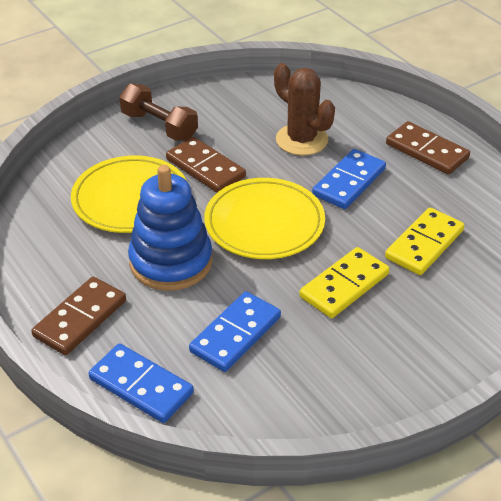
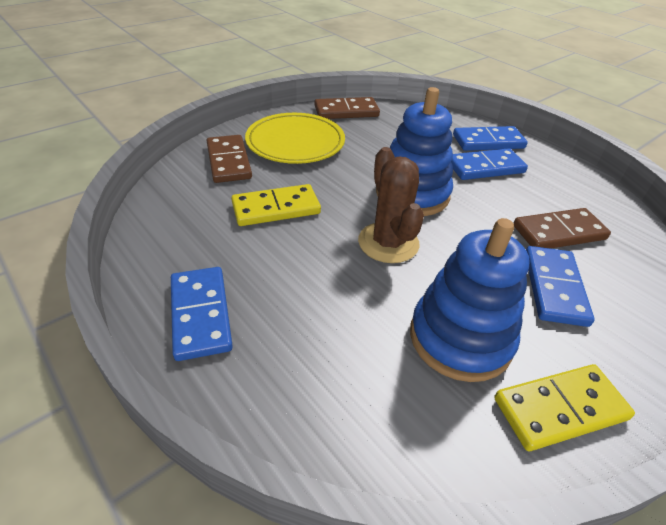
blue domino: 3 -> 4
blue stacking toy: 1 -> 2
brown dumbbell: 1 -> 0
yellow plate: 2 -> 1

